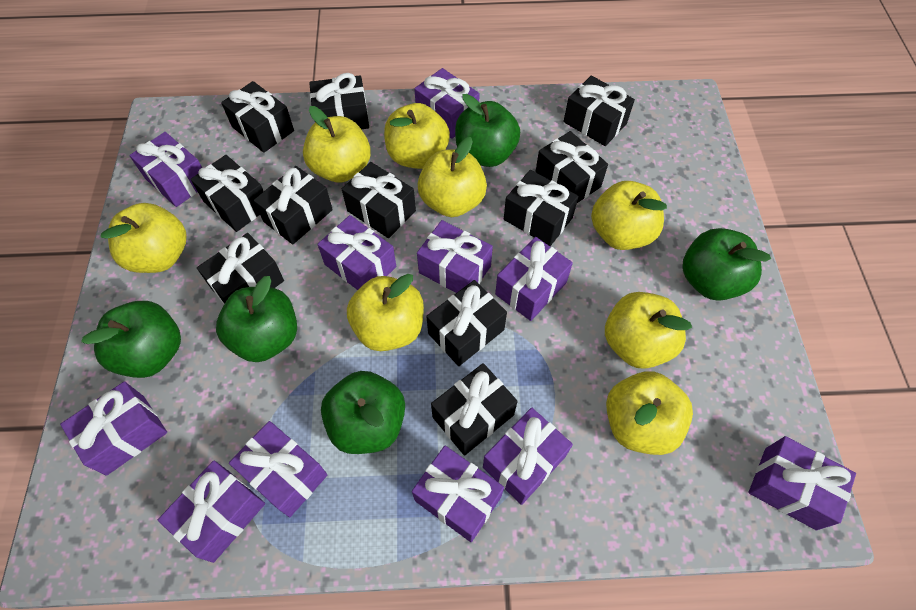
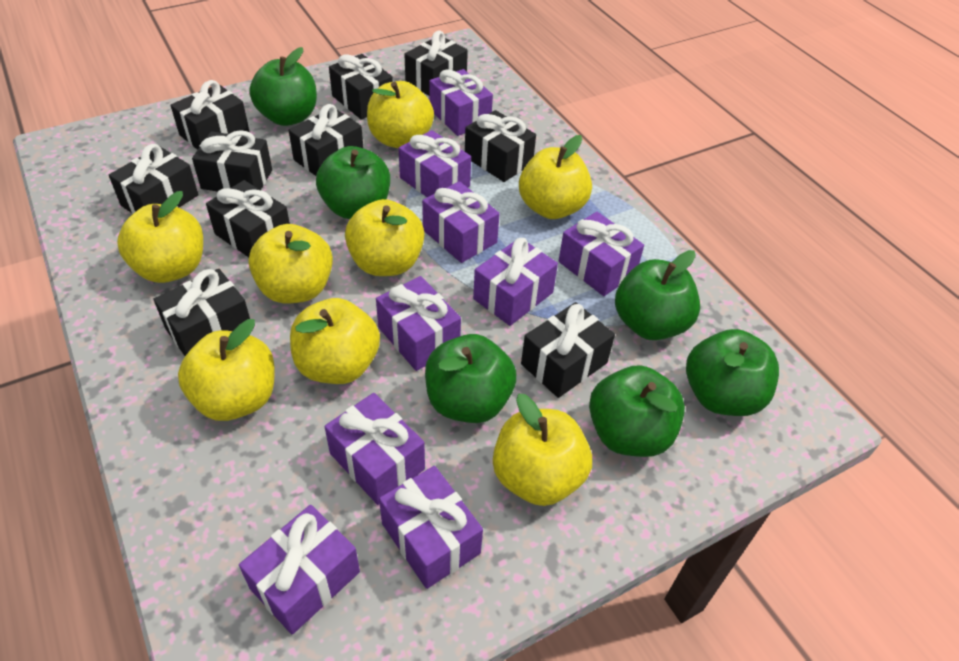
black gift: 11 -> 10
green apple: 5 -> 6
purple gift: 11 -> 9

